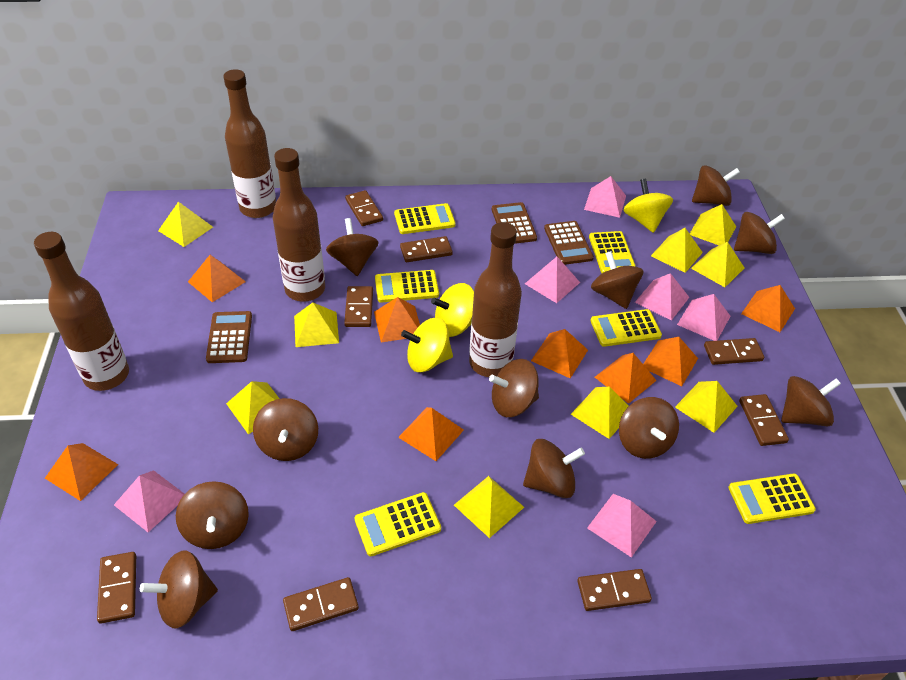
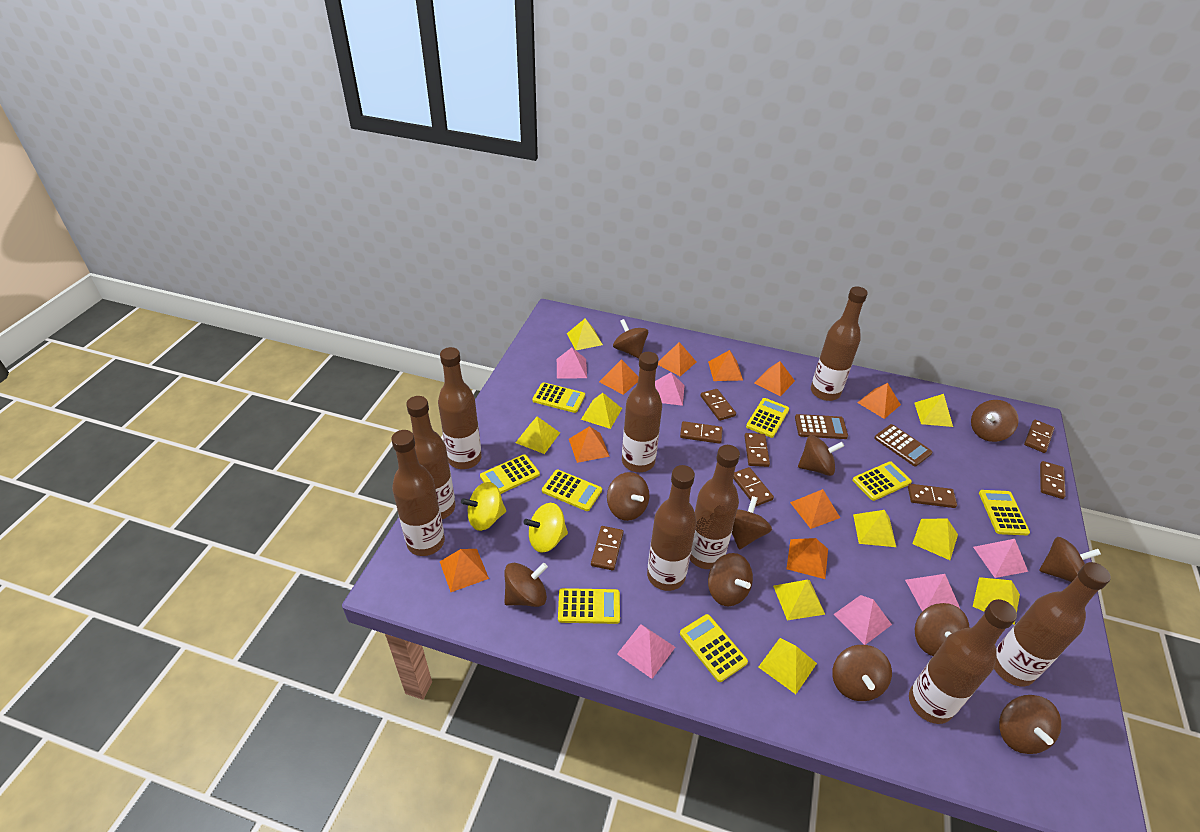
brown bottle: 4 -> 9
brown calculator: 3 -> 2
orange pyramid: 8 -> 9
yellow calculator: 6 -> 8
yellow spinning top: 3 -> 2

